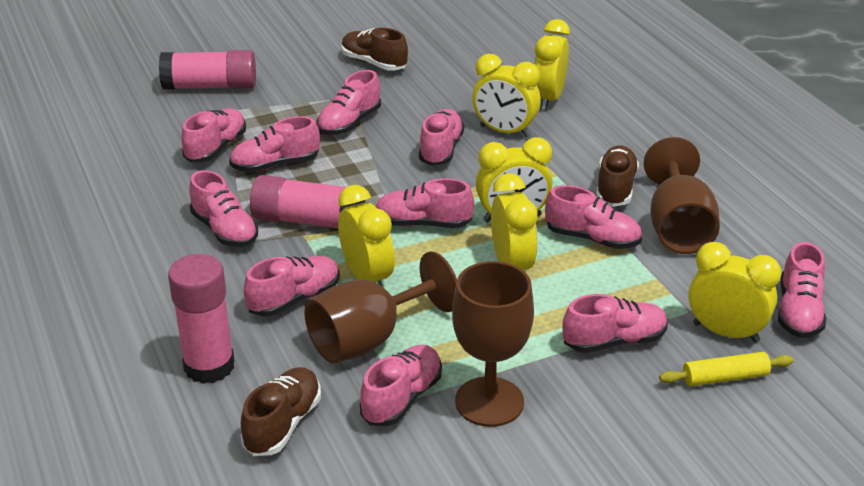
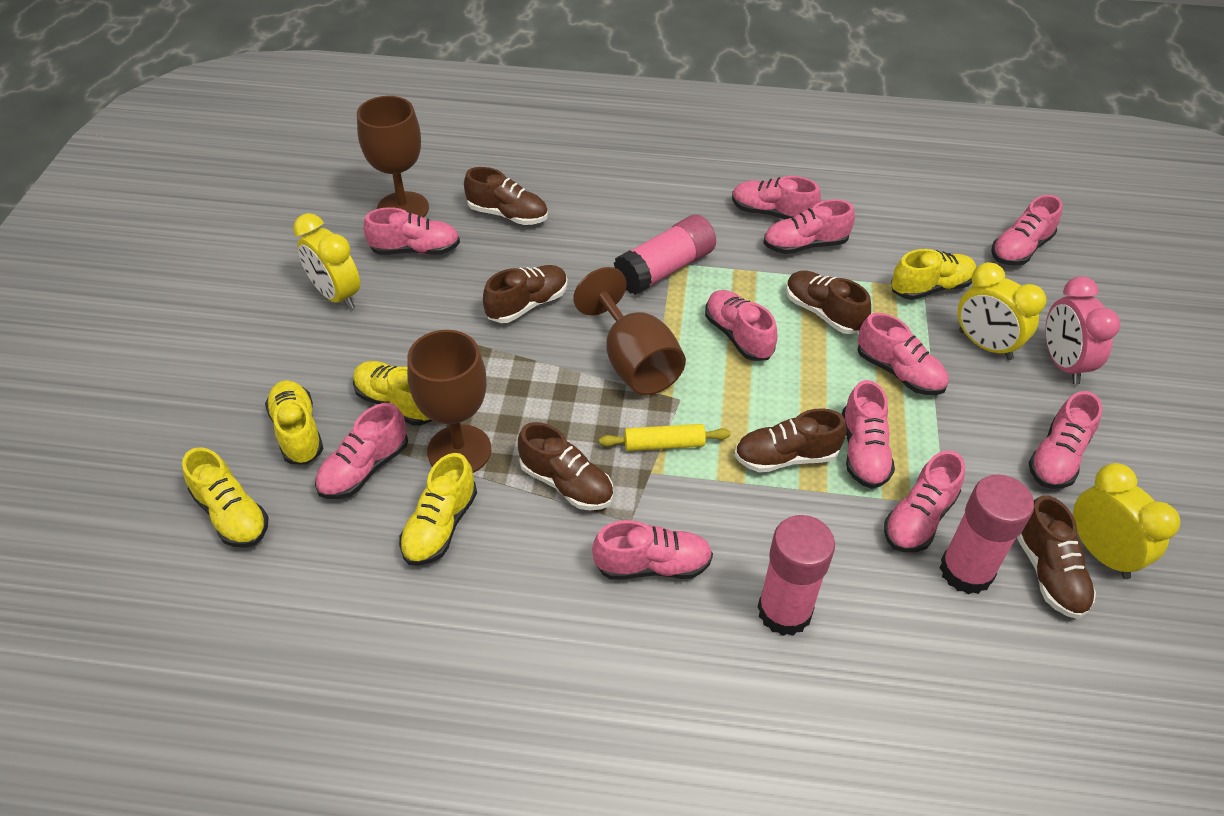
brown shoe: 3 -> 6
pink clock: 0 -> 1
yellow clock: 6 -> 3
yellow shoe: 0 -> 5

